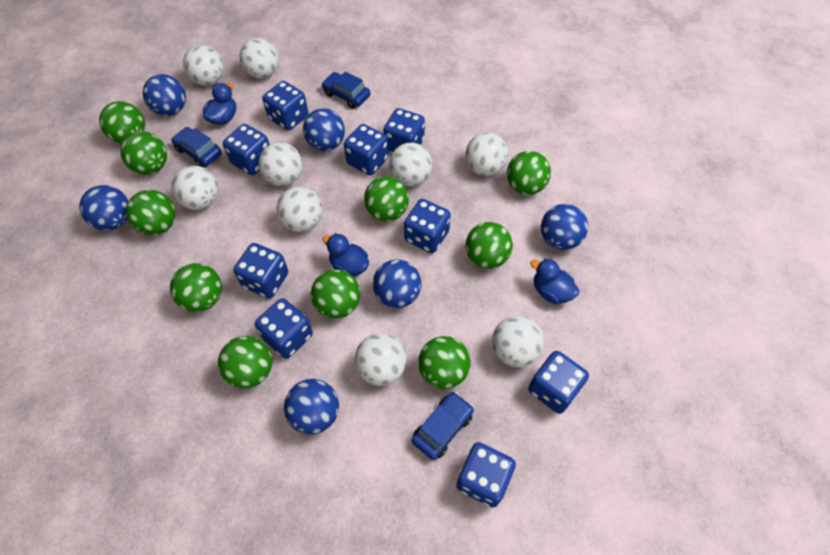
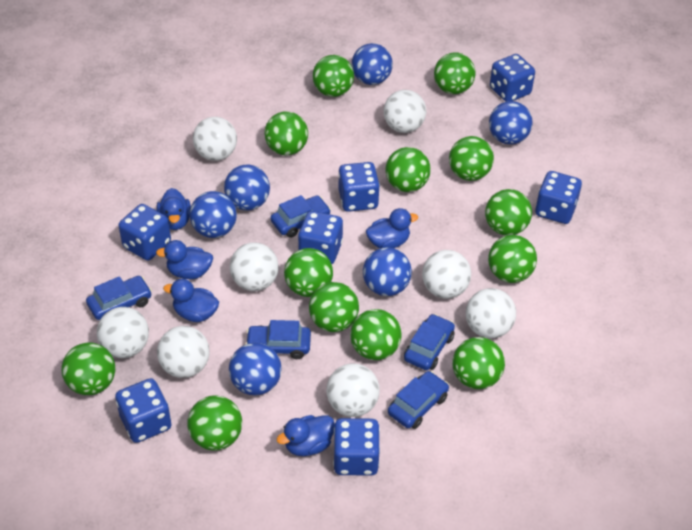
blue car: 3 -> 5
blue dice: 9 -> 7
blue duck: 3 -> 5
green ball: 10 -> 13
white ball: 9 -> 8

